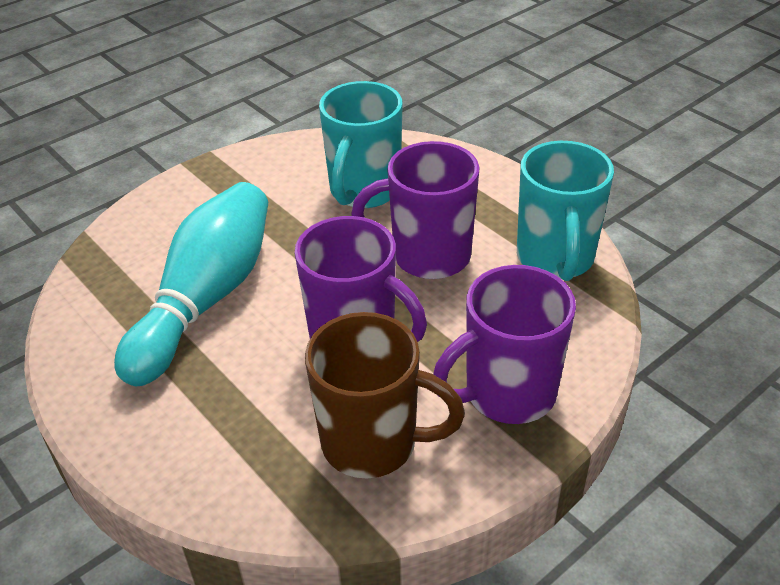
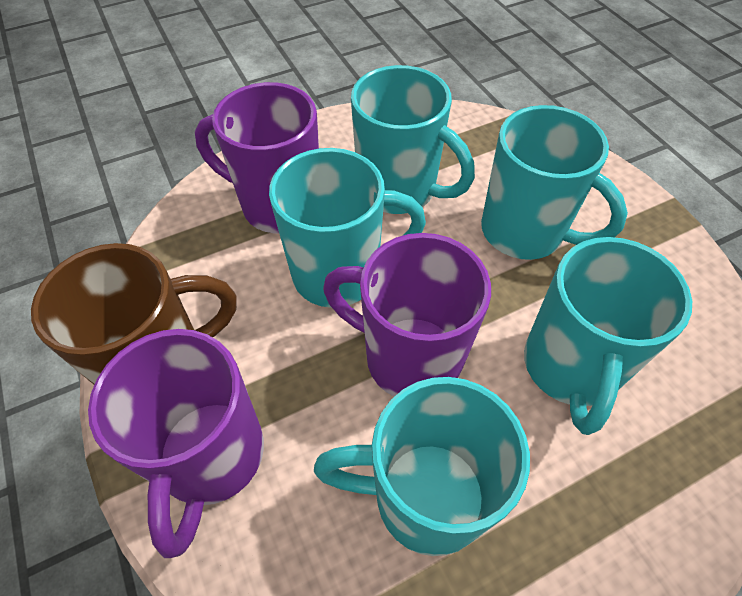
turquoise bowling pin: 1 -> 0
turquoise mug: 2 -> 5

